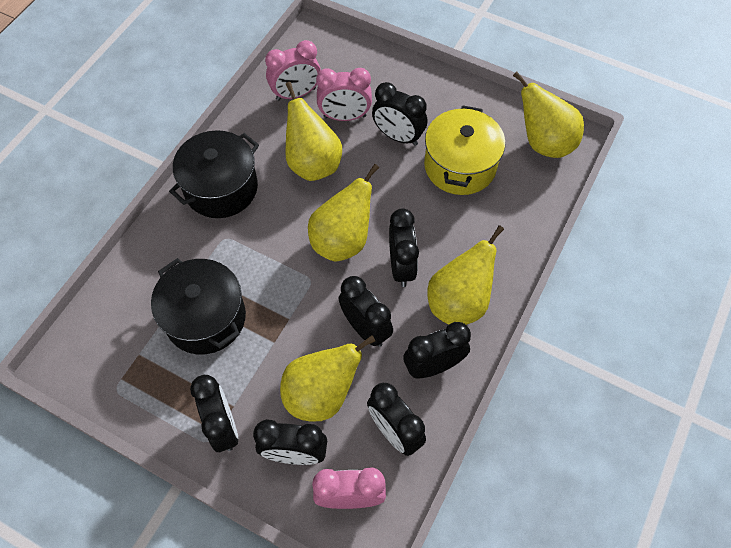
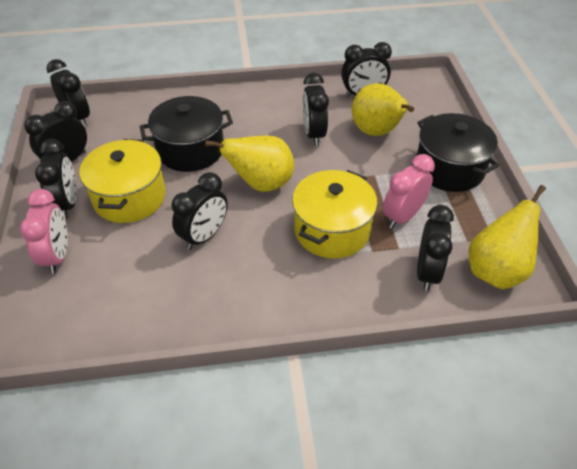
pink clock: 3 -> 2
yellow pear: 5 -> 3
yellow pot: 1 -> 2

